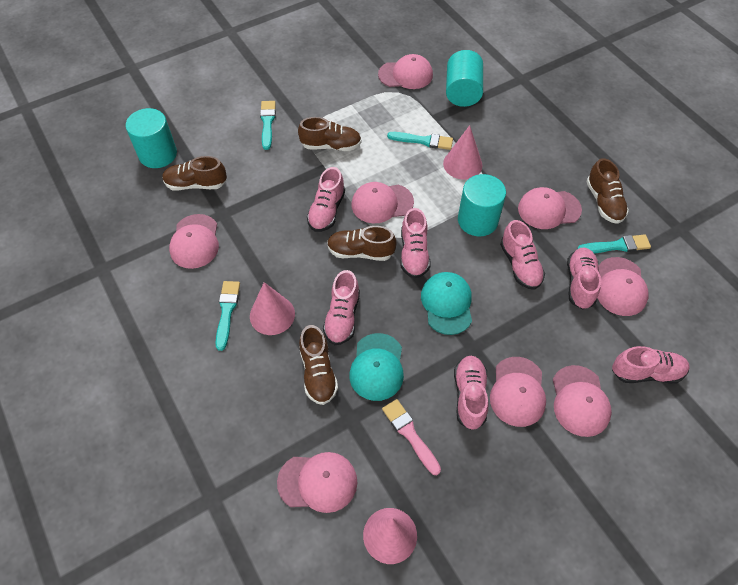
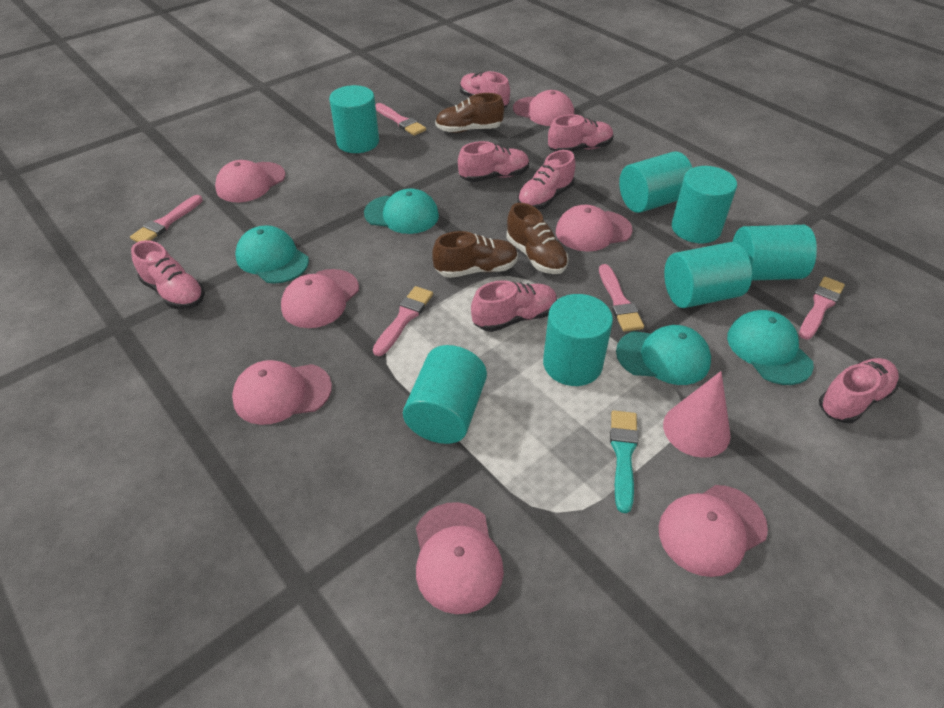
brown shoe: 5 -> 3
pink brush: 1 -> 5
pink cap: 8 -> 7
pink cone: 3 -> 1
turquoise brush: 4 -> 1
turquoise cap: 2 -> 4
turquoise cylinder: 3 -> 7

